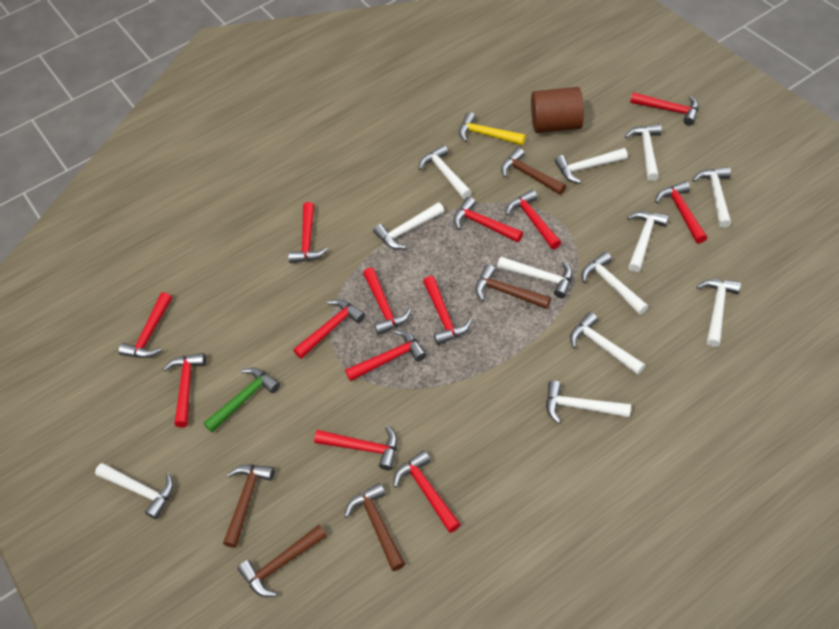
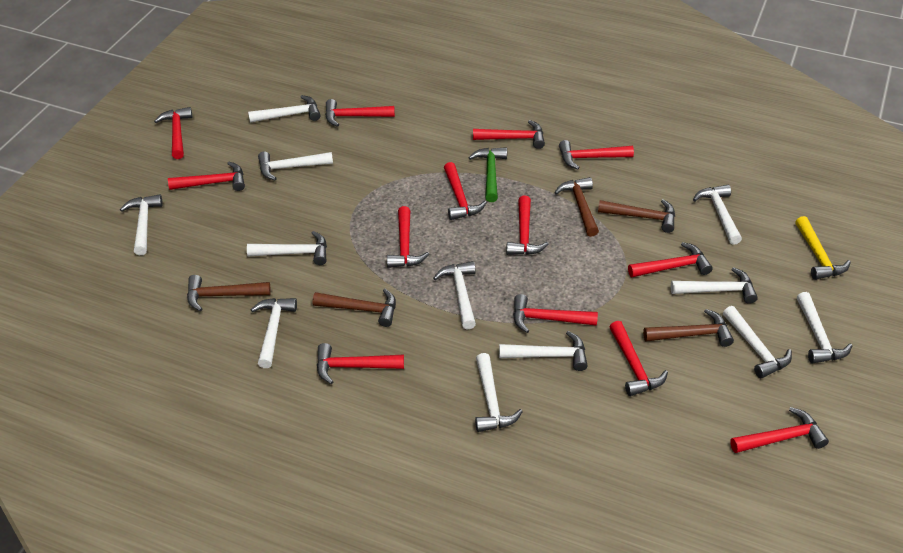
brown cylinder: 1 -> 0

